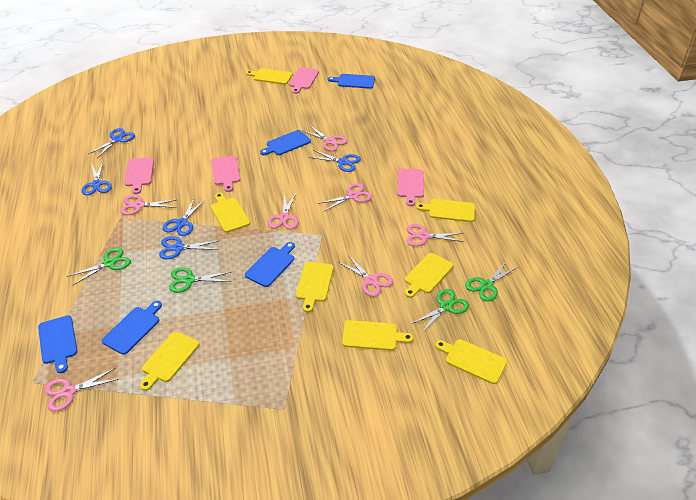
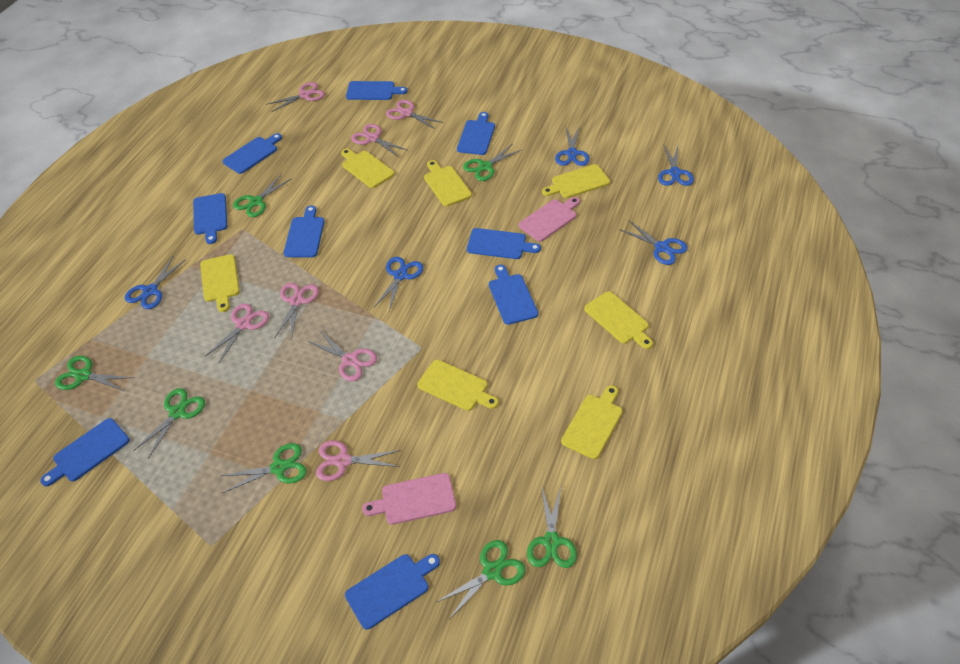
blue cutting board: 5 -> 9
green scissors: 4 -> 7
pink cutting board: 4 -> 2
yellow cutting board: 8 -> 7

